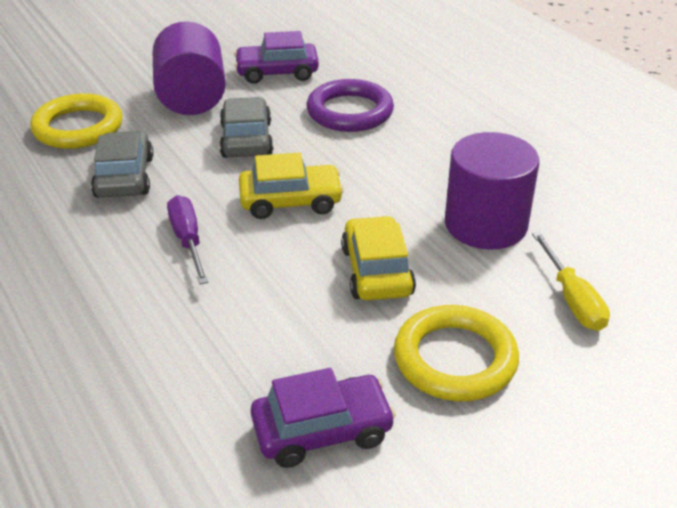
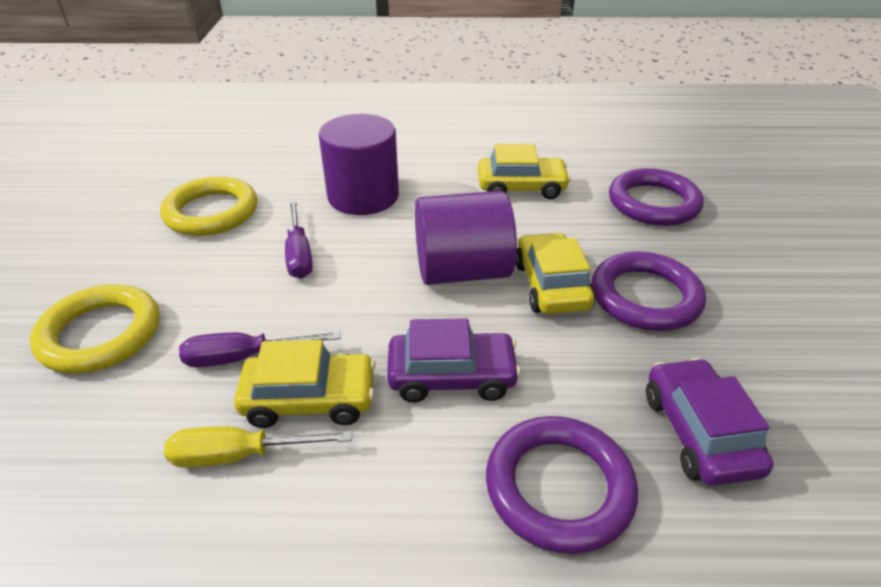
grey car: 2 -> 0
purple ring: 1 -> 3
purple screwdriver: 1 -> 2
yellow car: 2 -> 3

